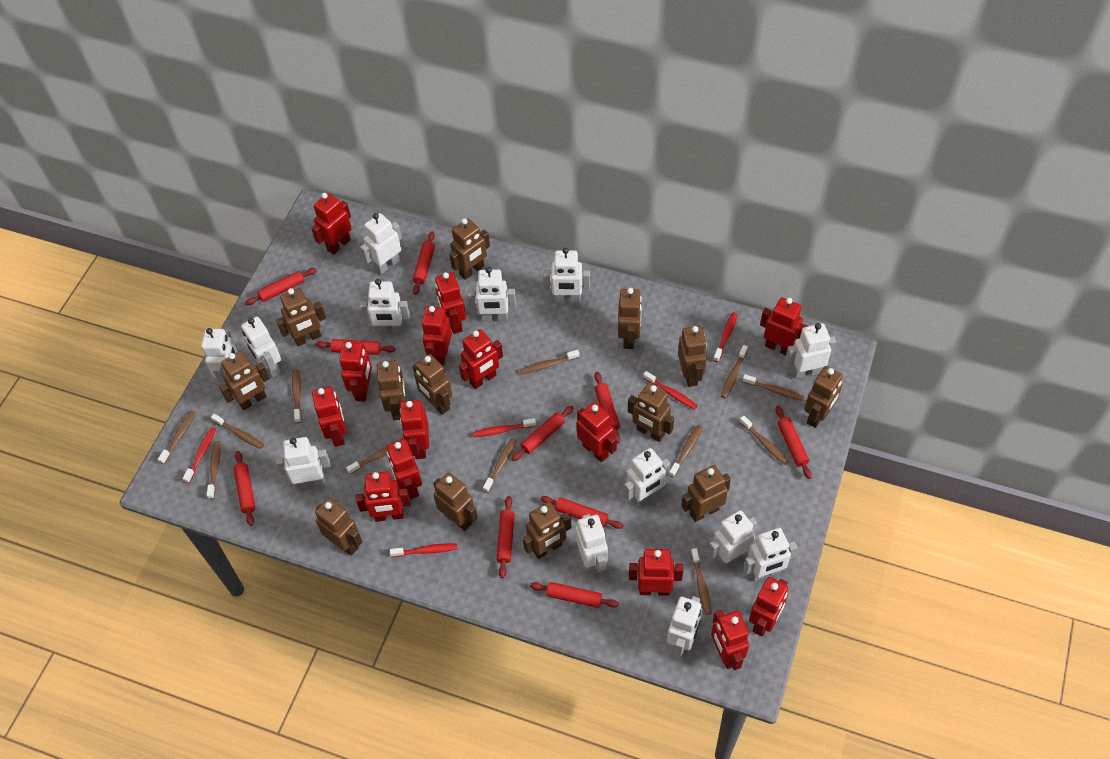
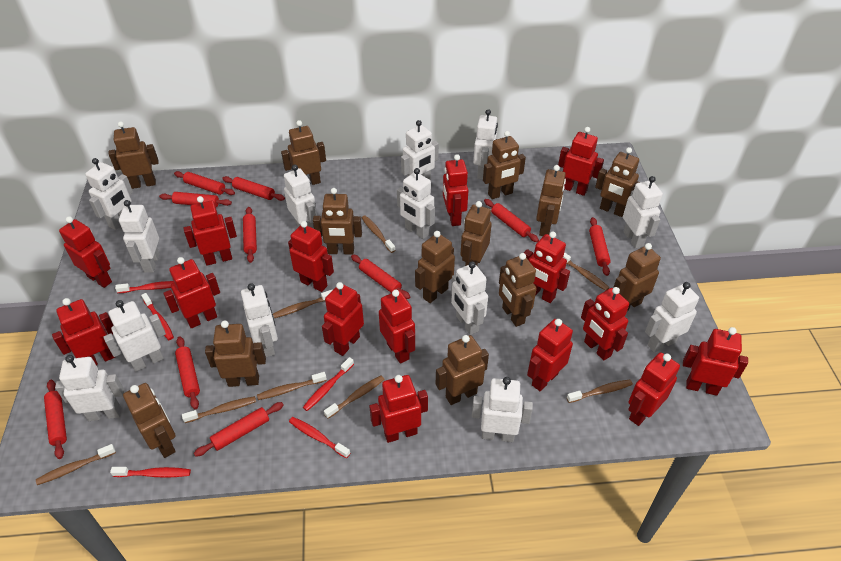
brown toothbrush: 12 -> 8
red robot: 14 -> 15

